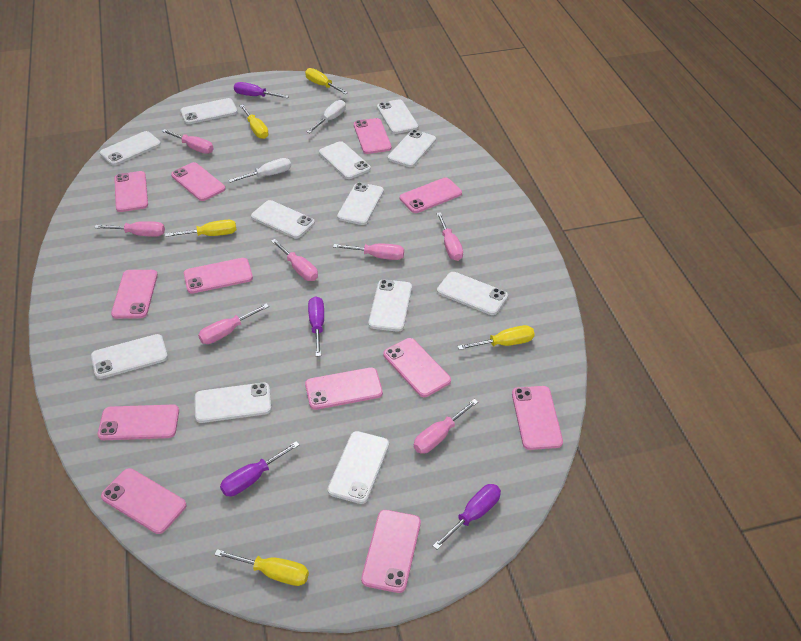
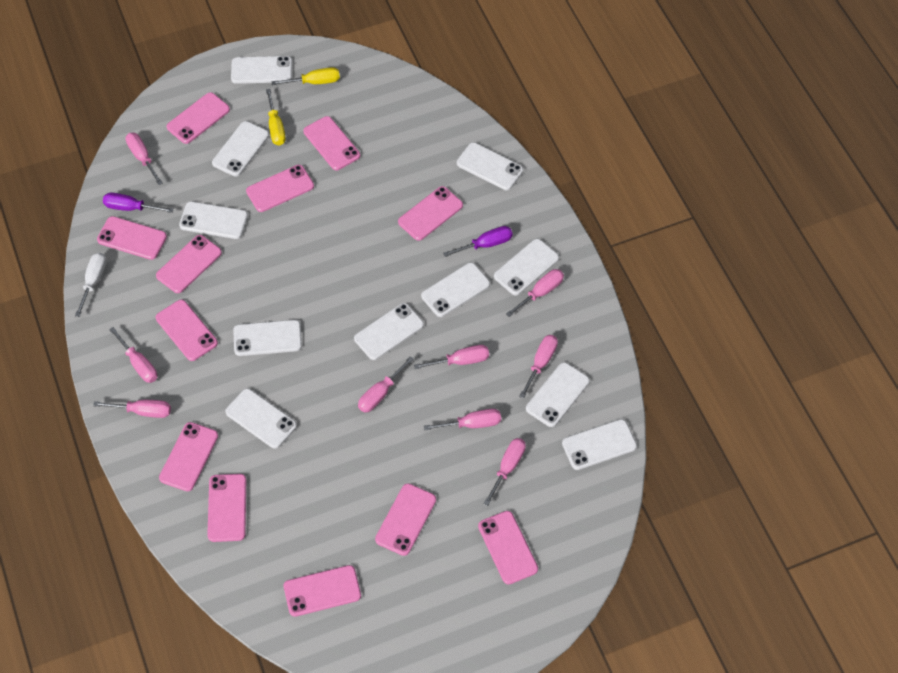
pink screwdriver: 7 -> 9
purple screwdriver: 4 -> 2
white phone: 12 -> 11
white screwdriver: 2 -> 1
yellow screwdriver: 5 -> 2

